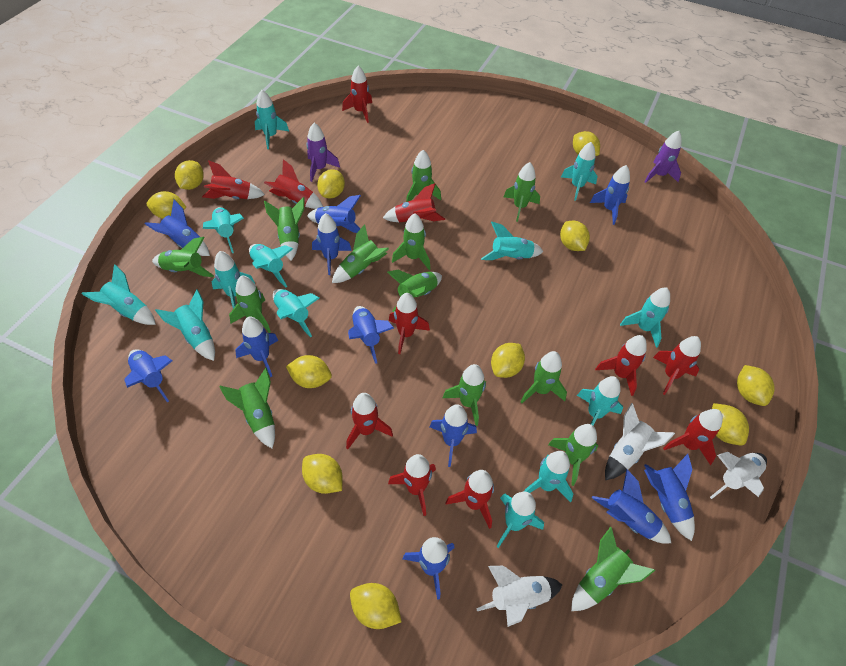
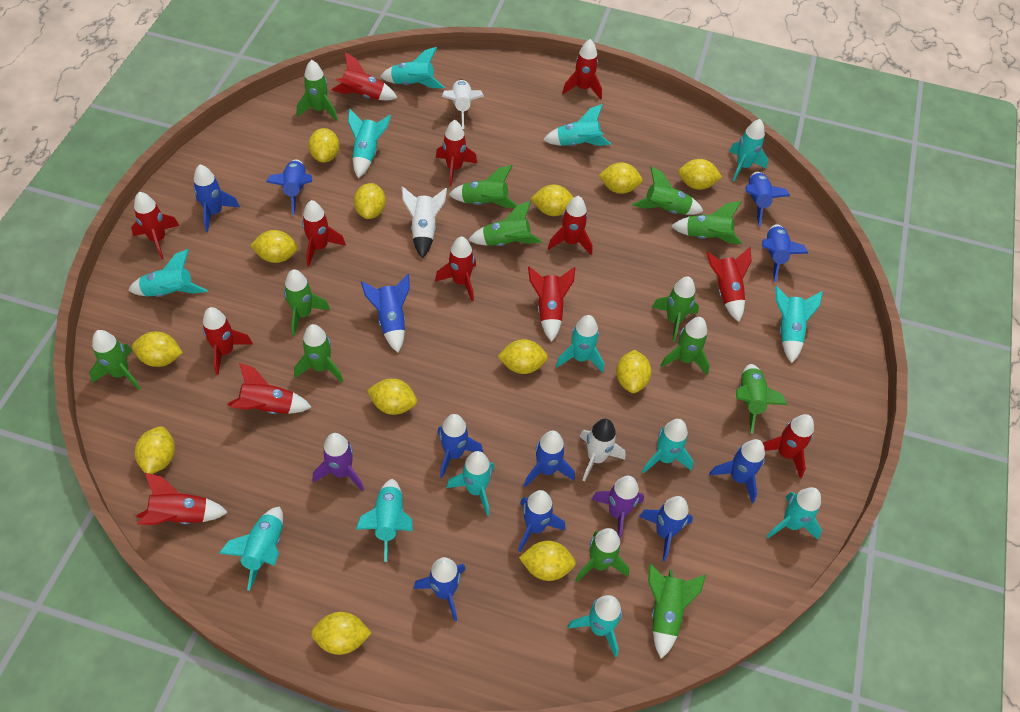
red rocket: 11 -> 13
yellow lemon: 11 -> 13

